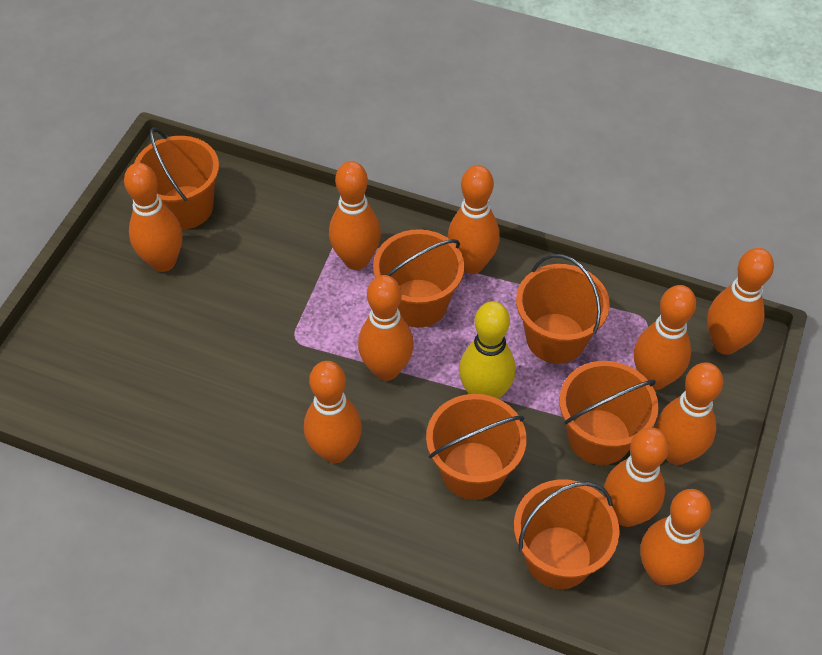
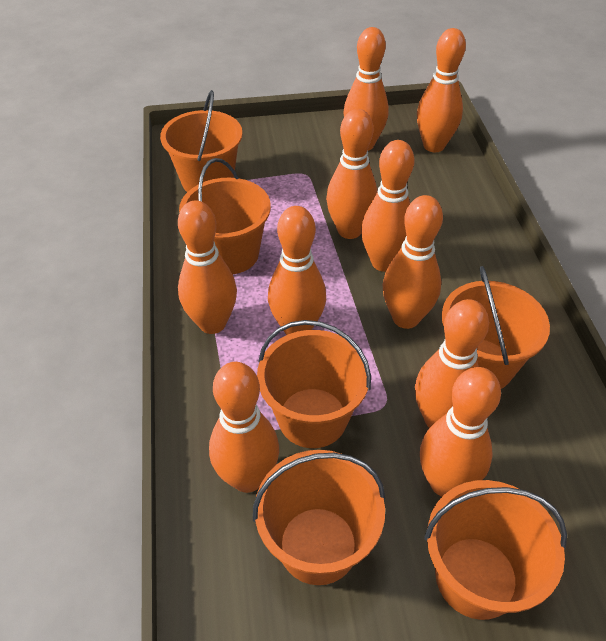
yellow bowling pin: 1 -> 0

